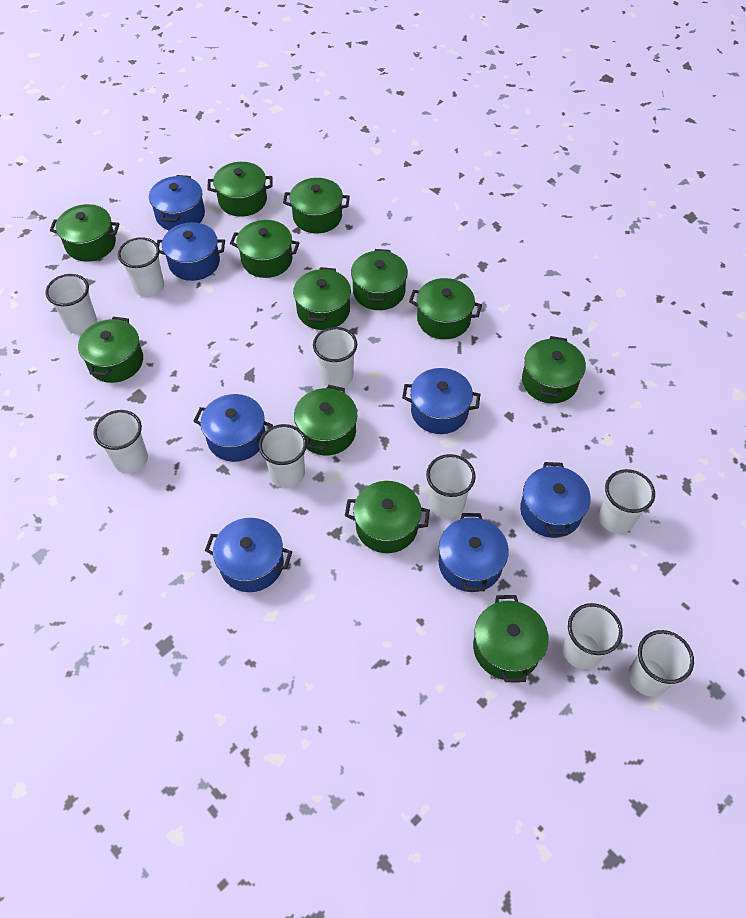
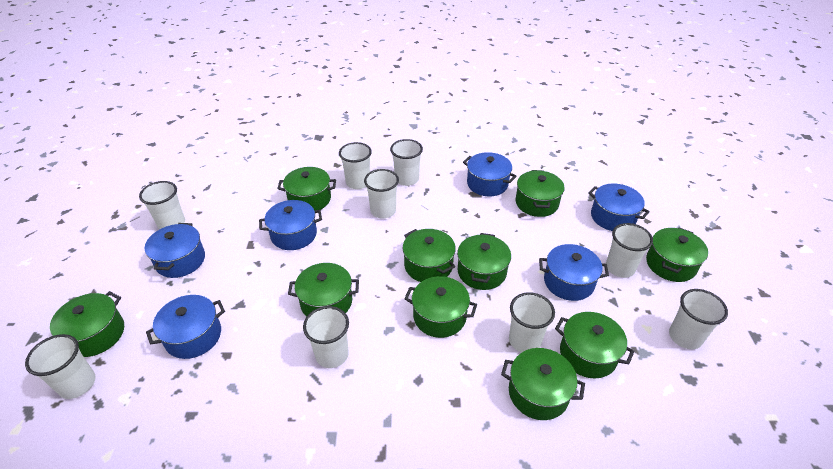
blue pot: 7 -> 6
green pot: 12 -> 10

